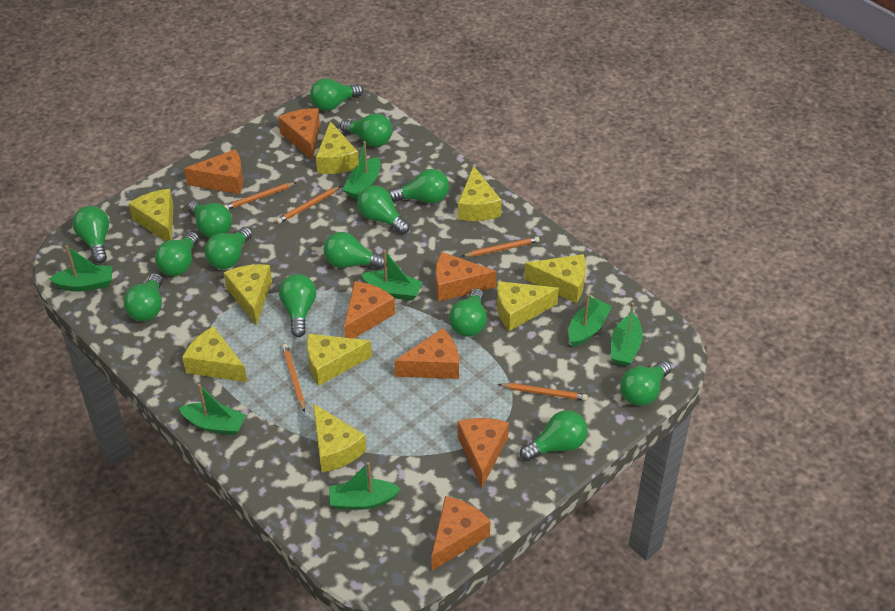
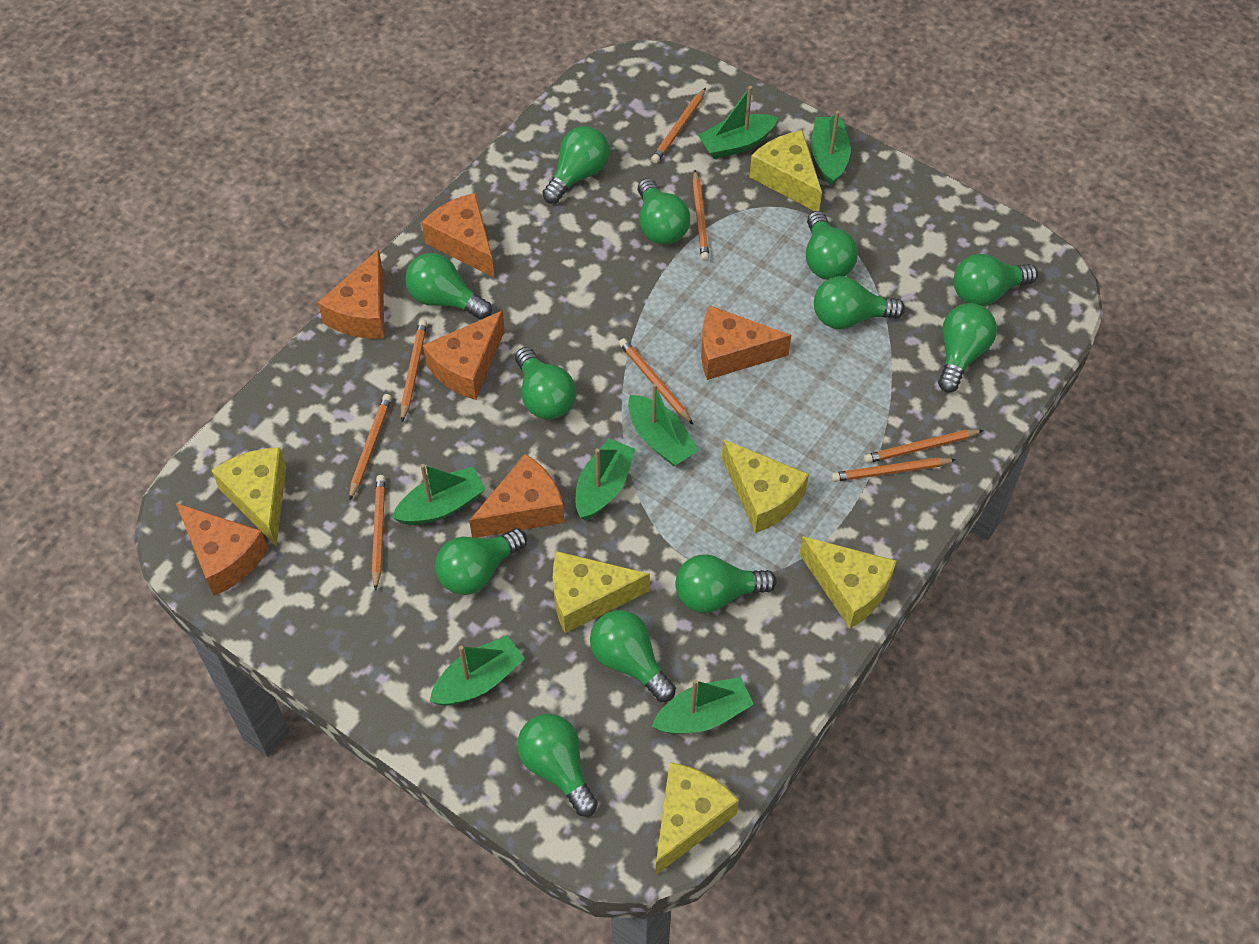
green light bulb: 14 -> 12
orange cheese: 7 -> 6
orange pencil: 5 -> 8
yellow cheese: 9 -> 6

